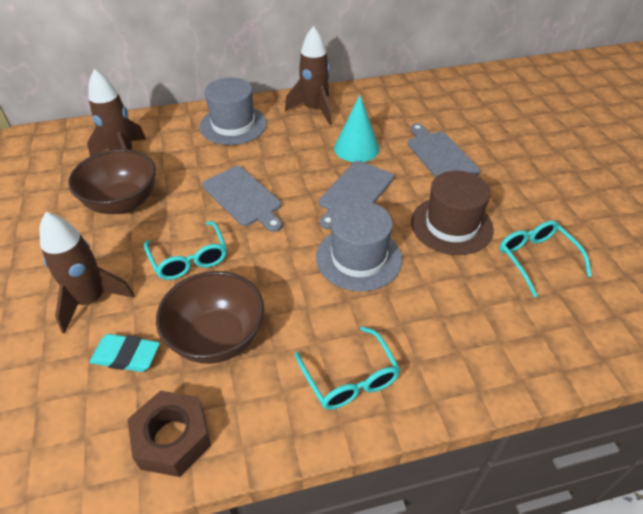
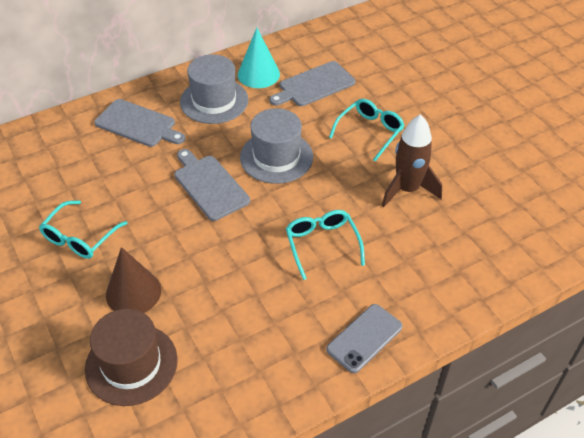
brown bowl: 2 -> 0
brown cone: 0 -> 1
brown nut: 1 -> 0
brown rocket: 3 -> 1
grey phone: 0 -> 1
turquoise eraser: 1 -> 0

